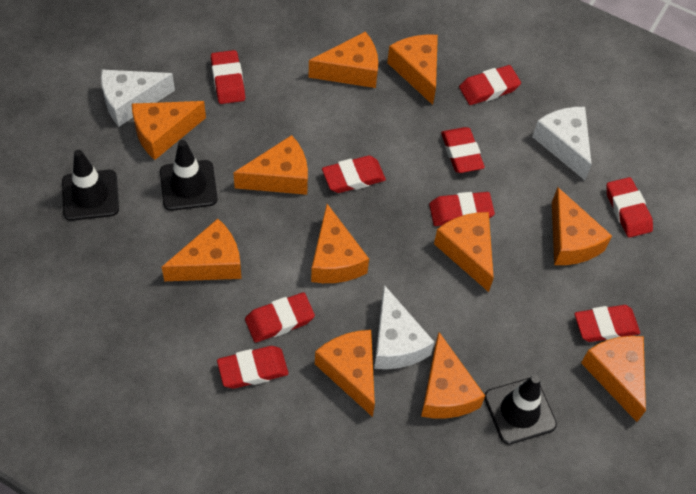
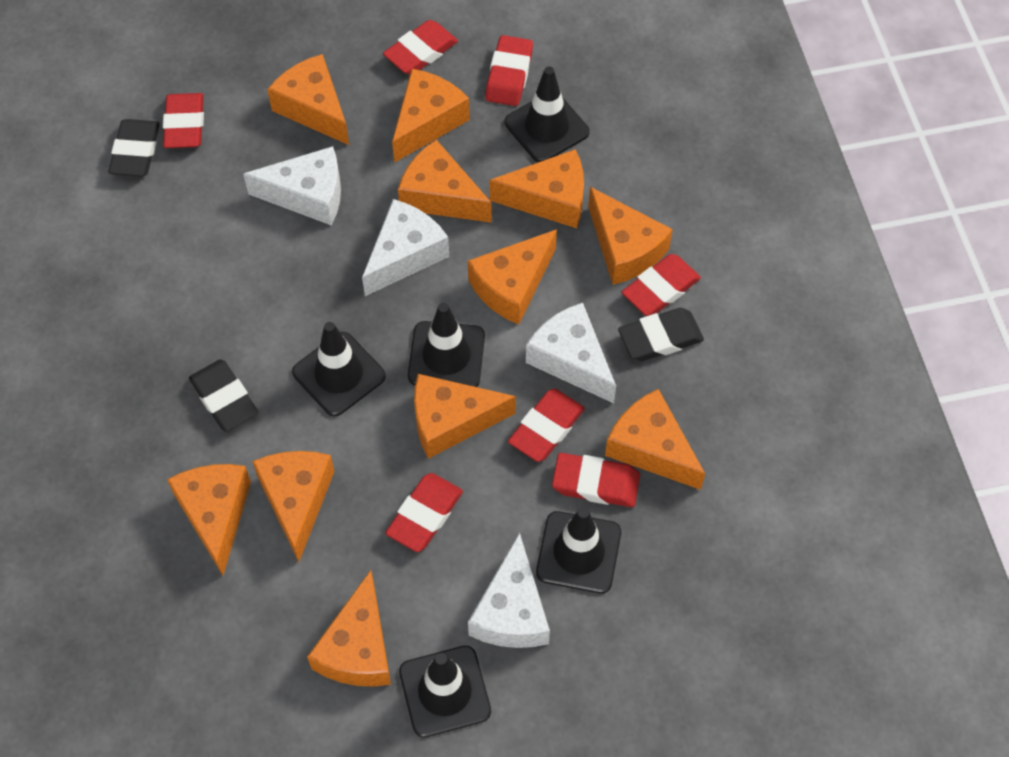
black eraser: 0 -> 3
black traffic cone: 3 -> 5
red eraser: 9 -> 7
white cheese: 3 -> 4

